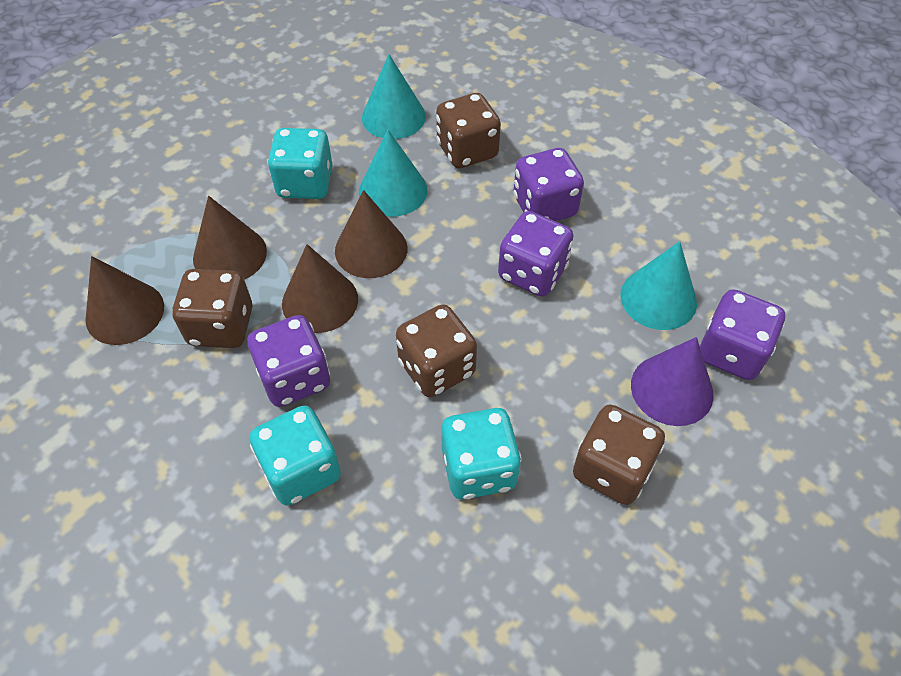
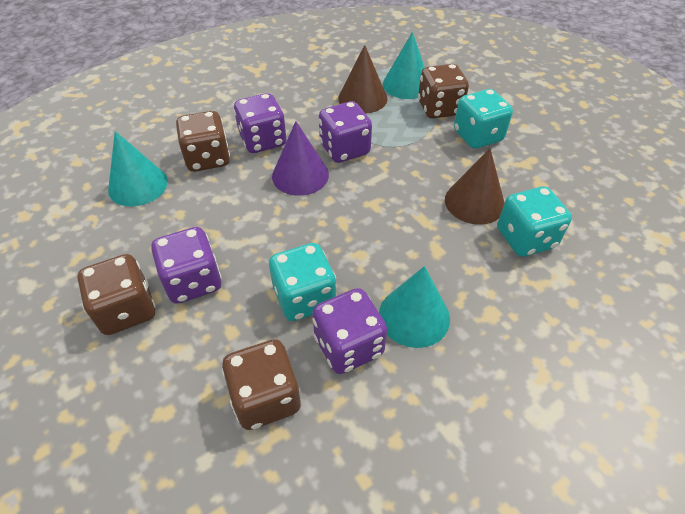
brown cone: 4 -> 2

